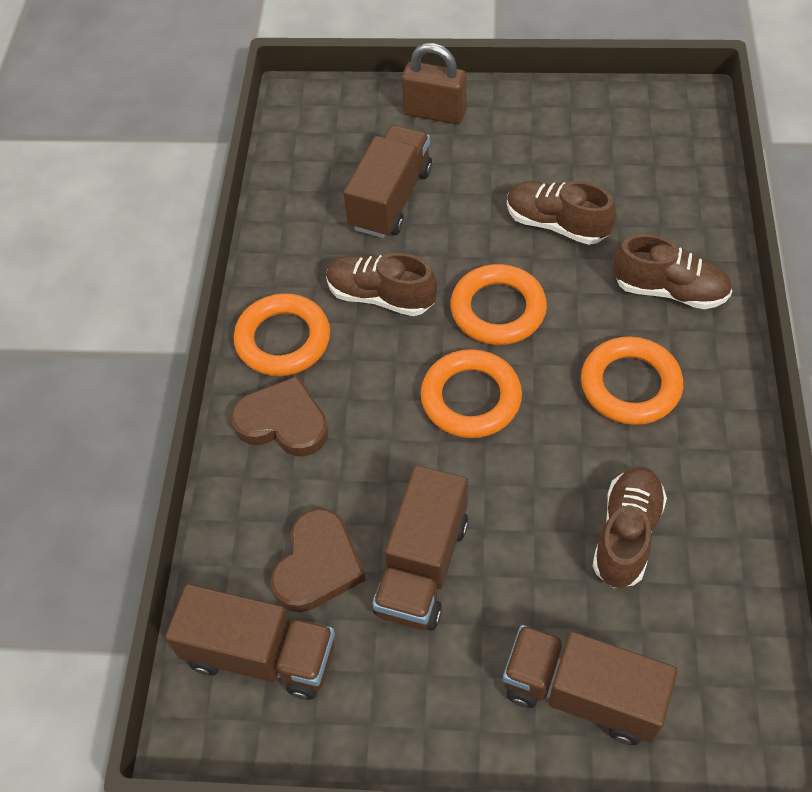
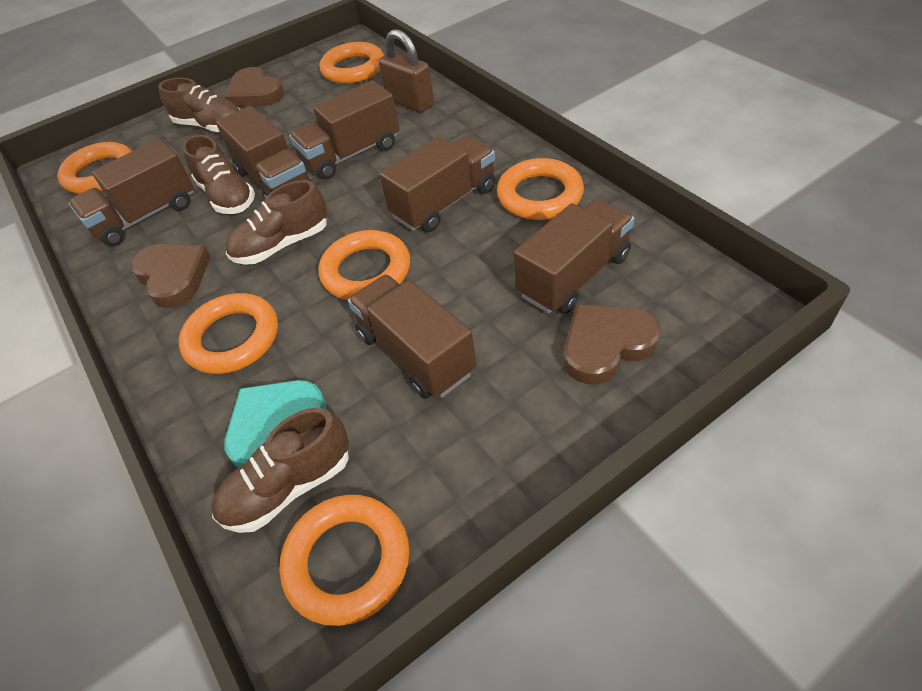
brown heart: 2 -> 3
brown truck: 4 -> 6
orange ring: 4 -> 6
turquoise heart: 0 -> 1

